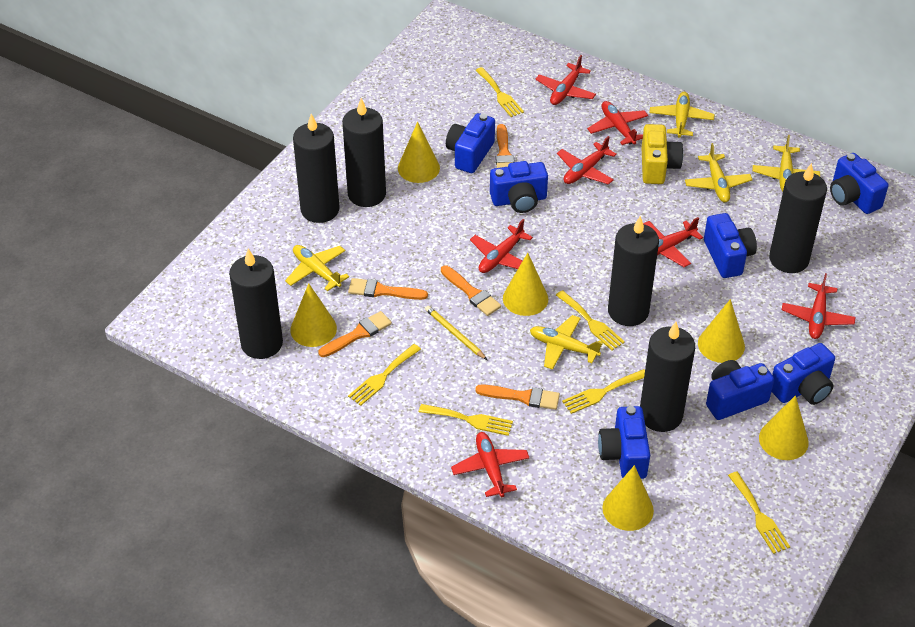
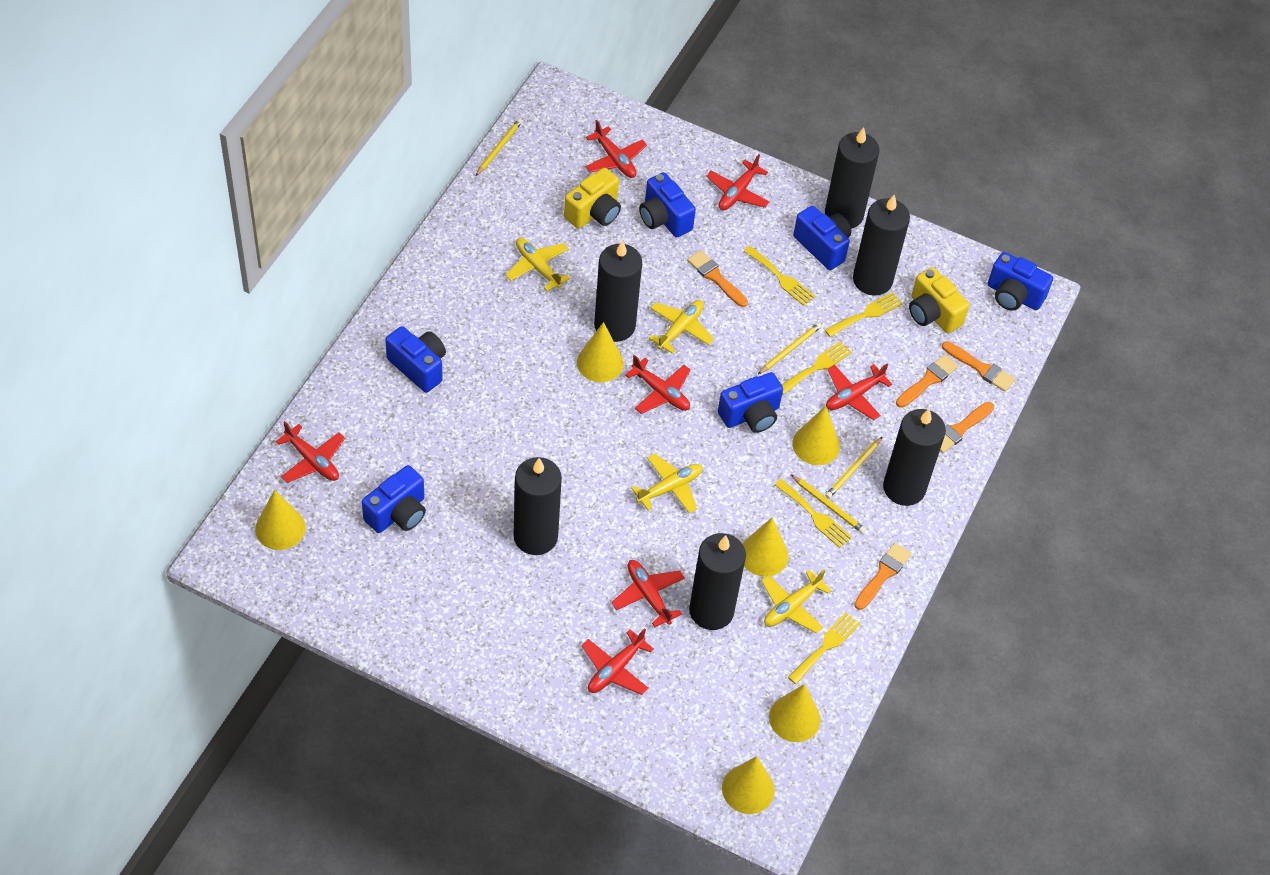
blue camera: 7 -> 6
yellow camera: 1 -> 2
yellow fork: 6 -> 5
yellow pencil: 1 -> 4
yellow plane: 5 -> 4

